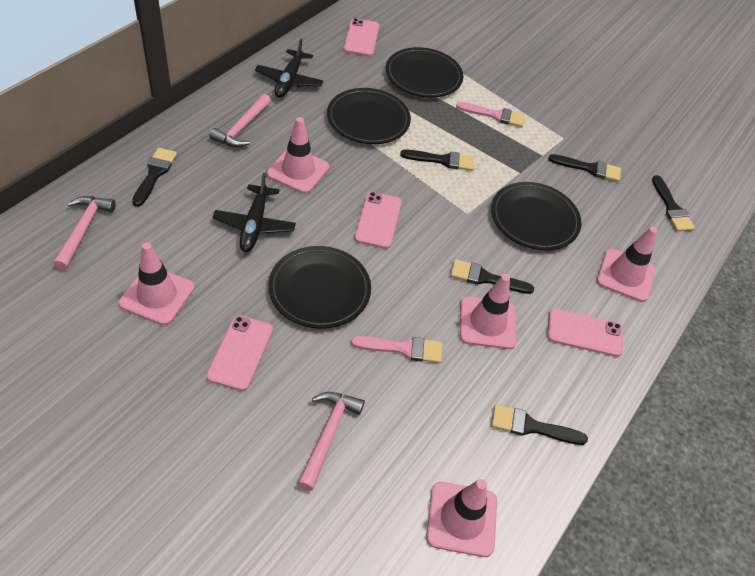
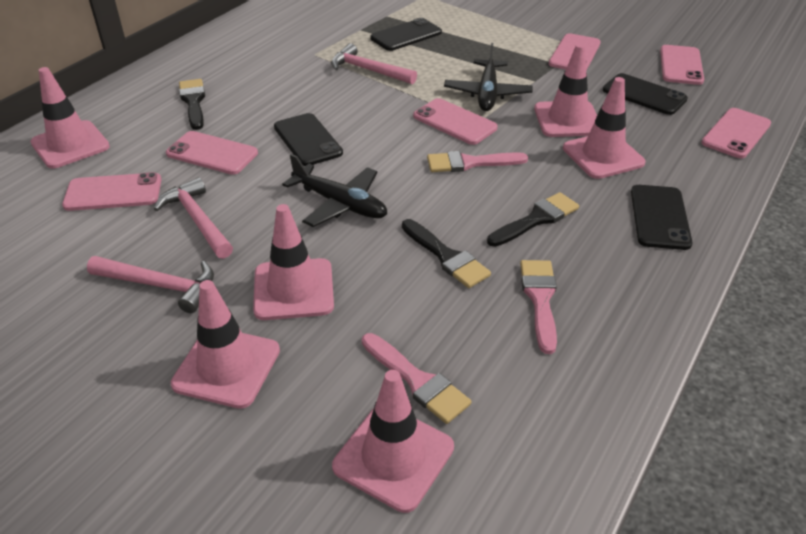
black brush: 6 -> 3
black phone: 0 -> 4
black plate: 4 -> 0
pink brush: 2 -> 3
pink phone: 4 -> 6
pink traffic cone: 5 -> 6

